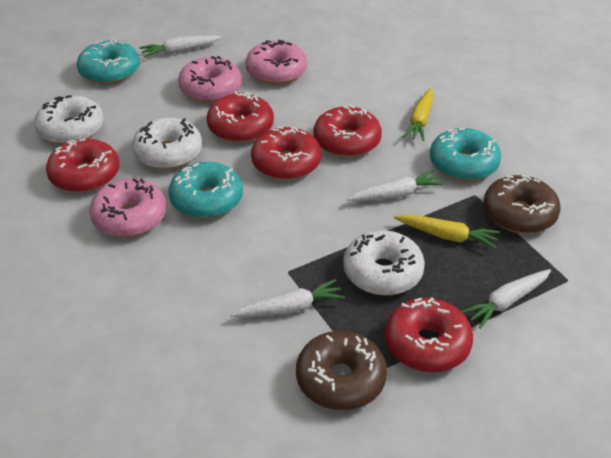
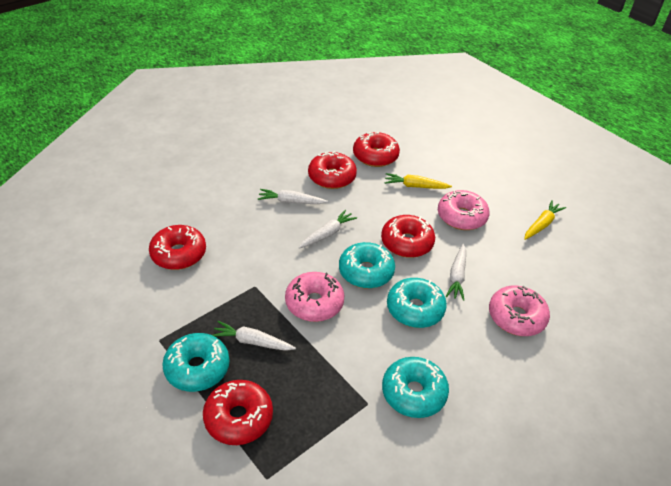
brown donut: 2 -> 0
turquoise donut: 3 -> 4
white donut: 3 -> 0

